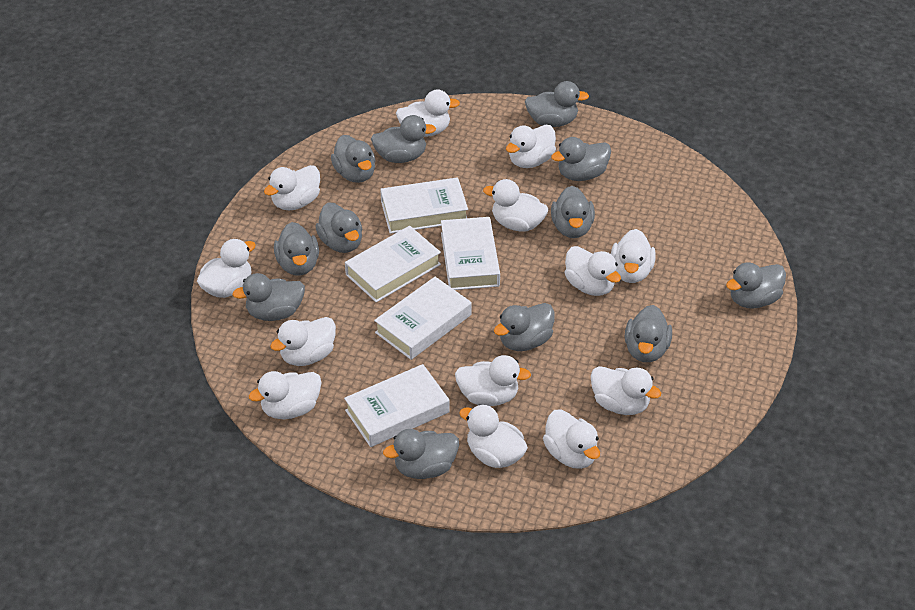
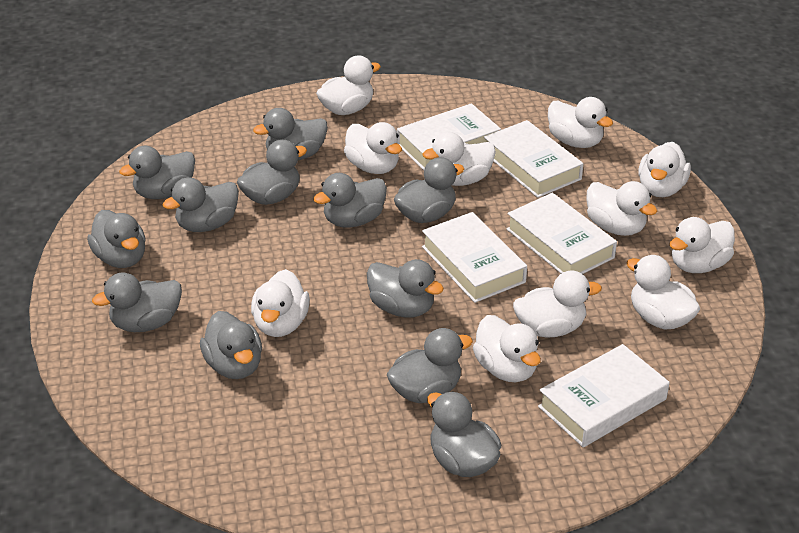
white duck: 13 -> 11

